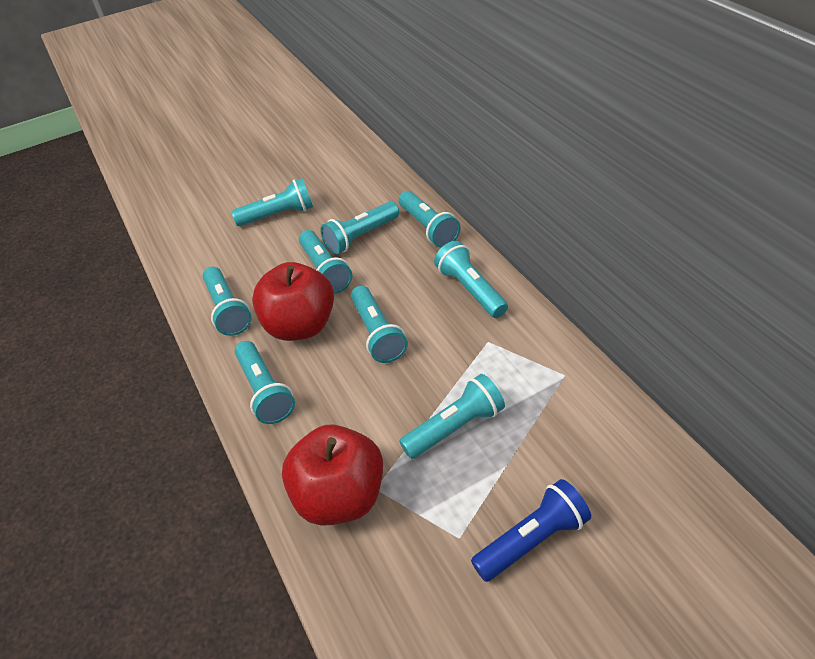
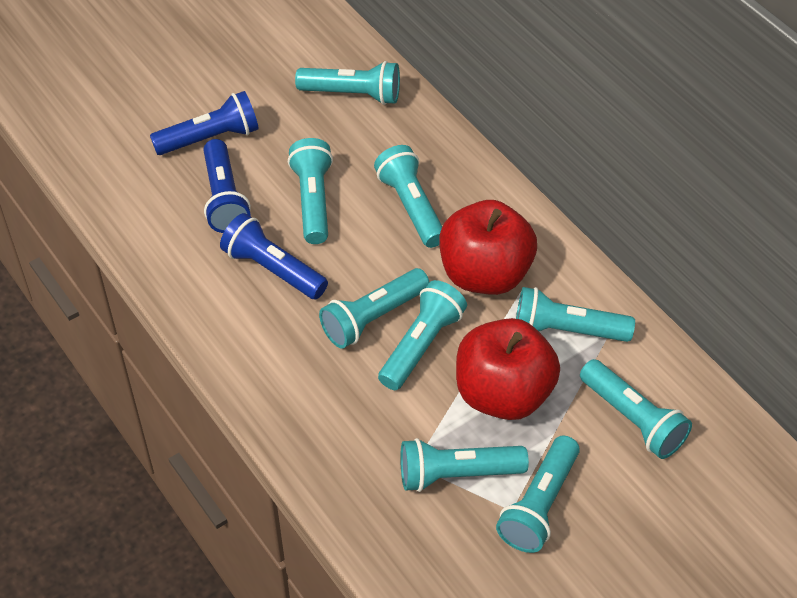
blue flashlight: 1 -> 3

